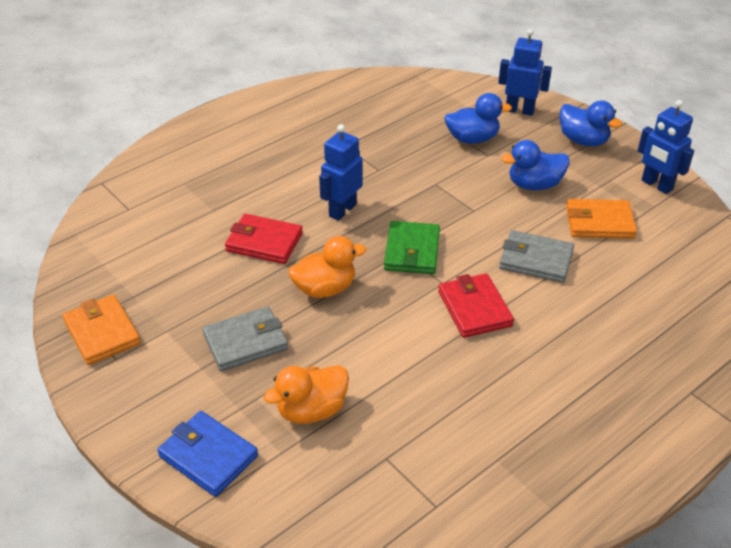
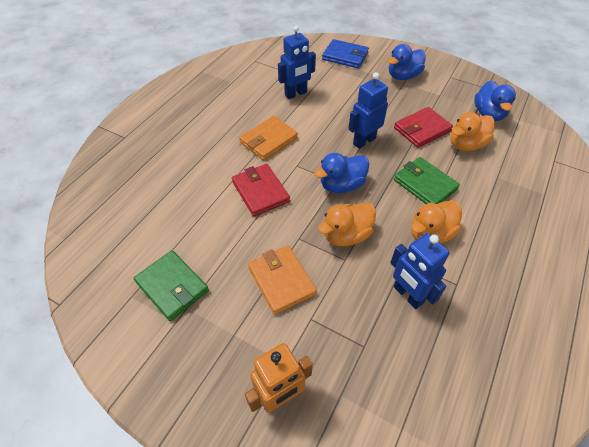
green wallet: 1 -> 2
grey wallet: 2 -> 0
orange duck: 2 -> 3
orange robot: 0 -> 1

